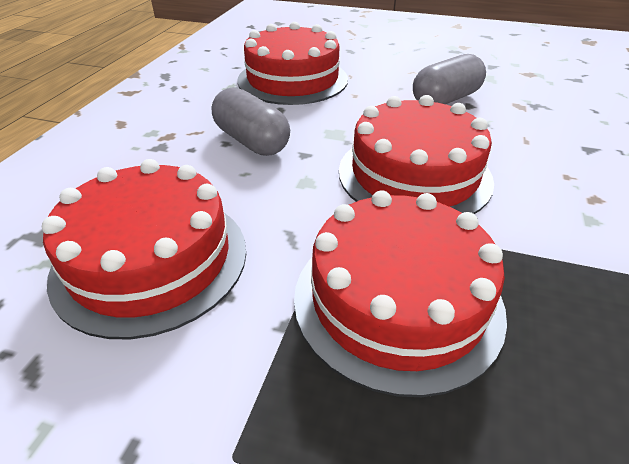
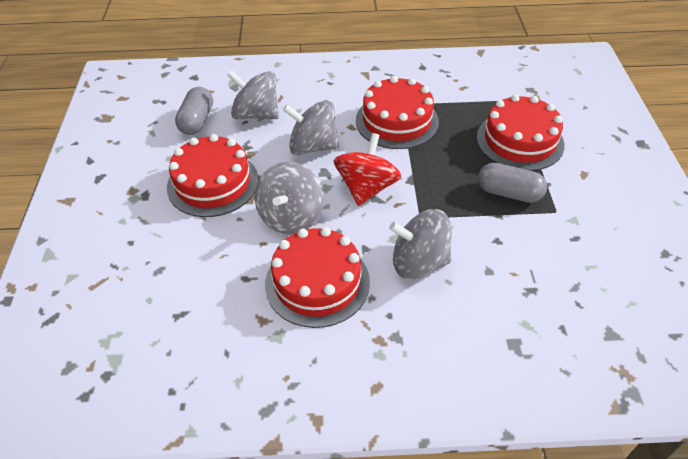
grey spinning top: 0 -> 4
red spinning top: 0 -> 1

